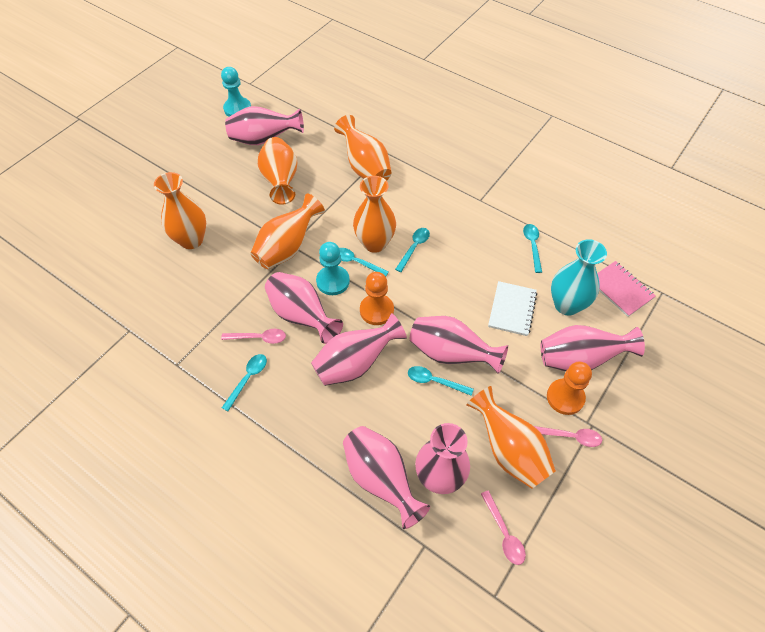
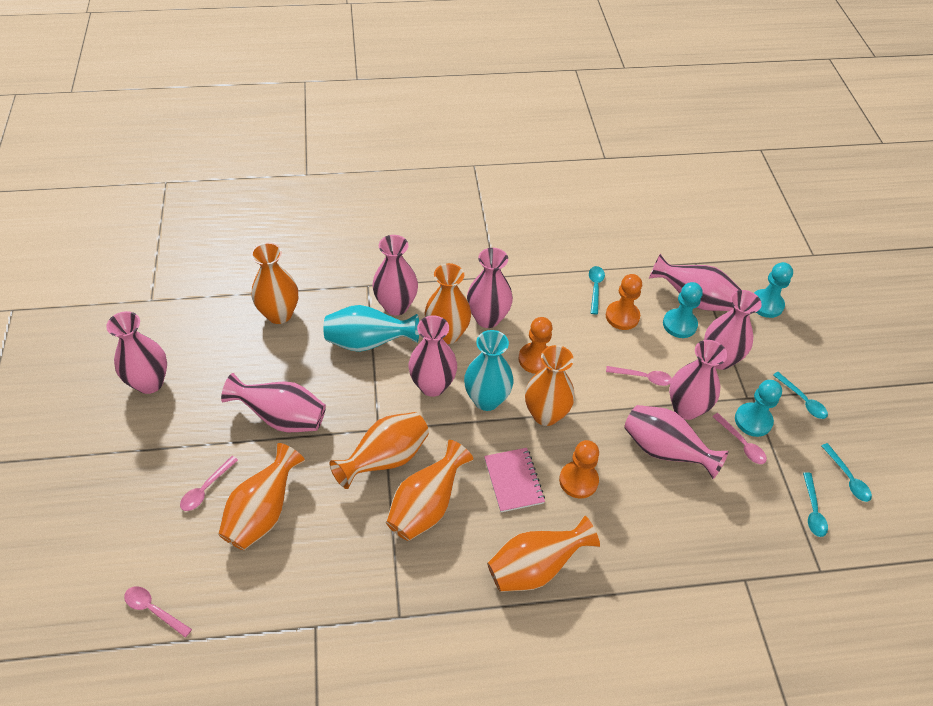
orange pawn: 2 -> 3
orange vase: 6 -> 7
pink spoon: 3 -> 4
pink vase: 7 -> 9
turquoise pawn: 2 -> 3
turquoise spoon: 5 -> 4
turquoise vase: 1 -> 2
white notebook: 1 -> 0

